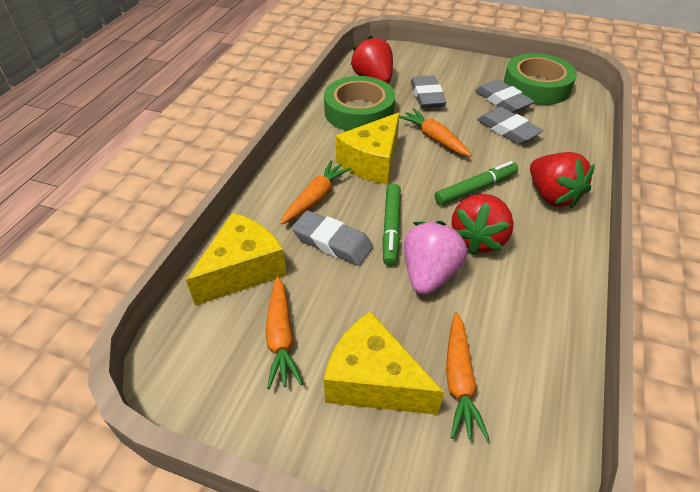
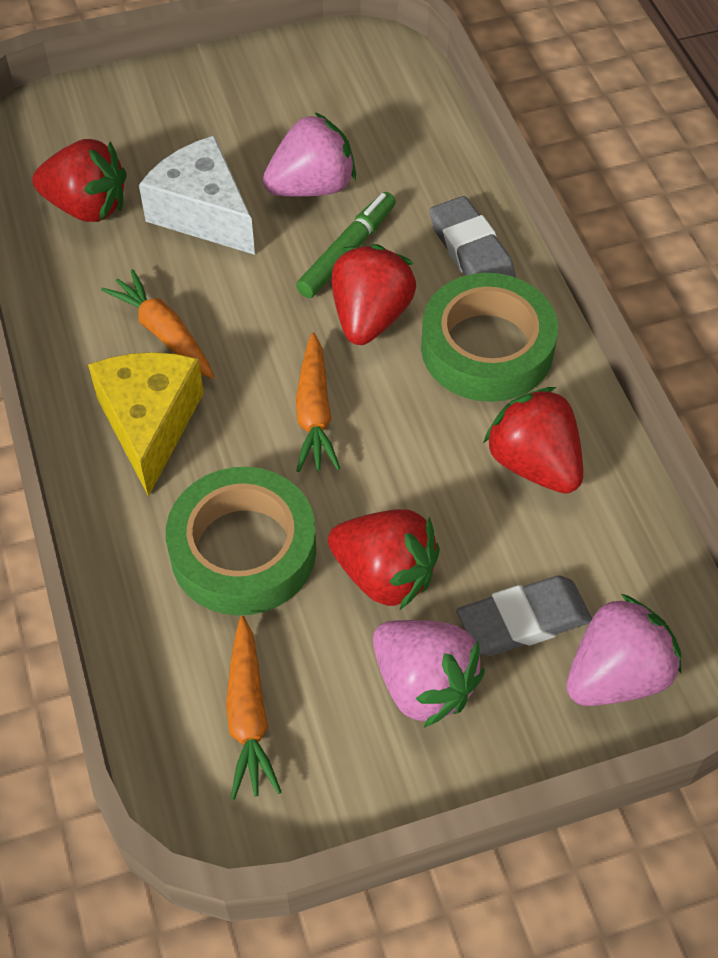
green marker: 2 -> 1
grey eraser: 4 -> 2
orange carrot: 4 -> 3
pink strawberry: 1 -> 3
red strawberry: 3 -> 4
white cheese: 0 -> 1
yellow cheese: 3 -> 1

